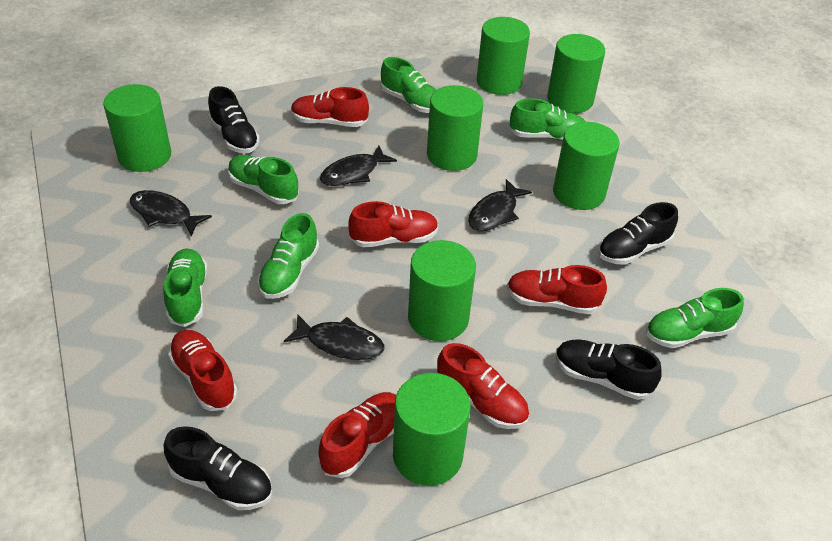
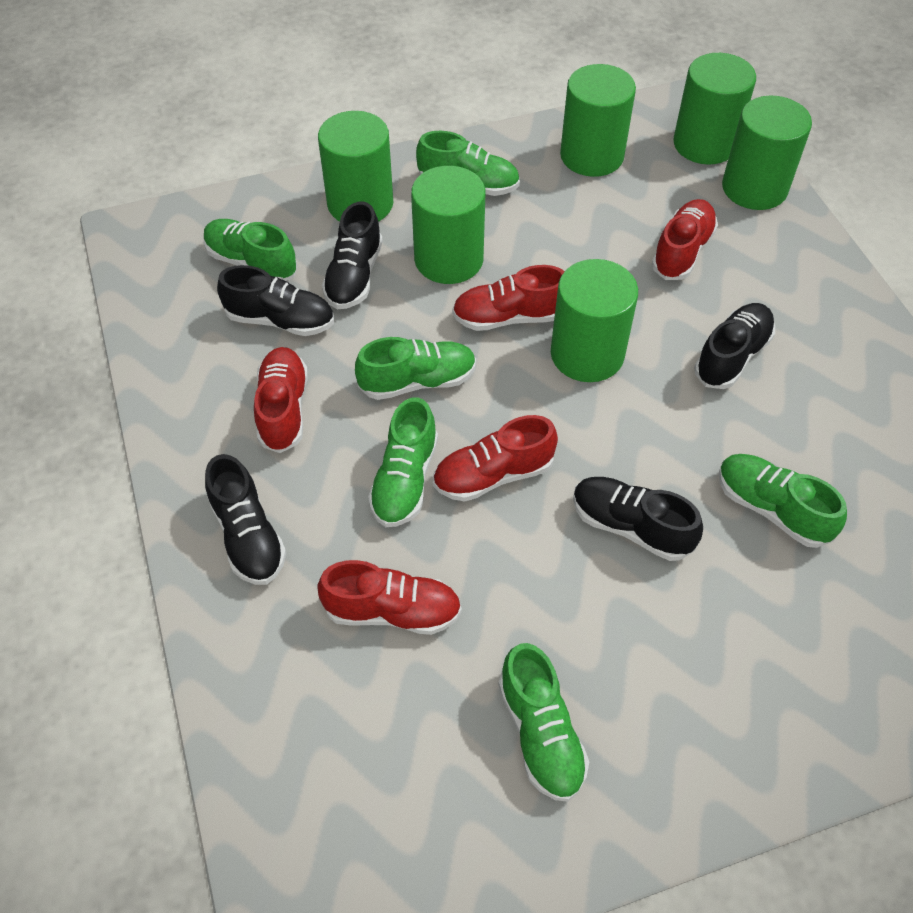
black fish: 4 -> 0
black shoe: 4 -> 5
green cylinder: 7 -> 6
red shoe: 6 -> 5

